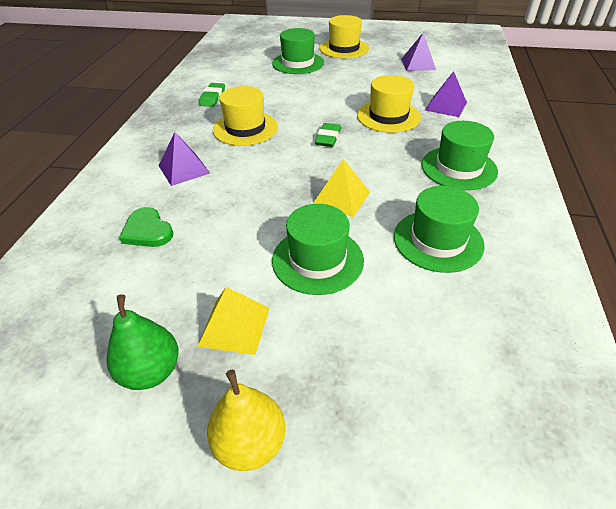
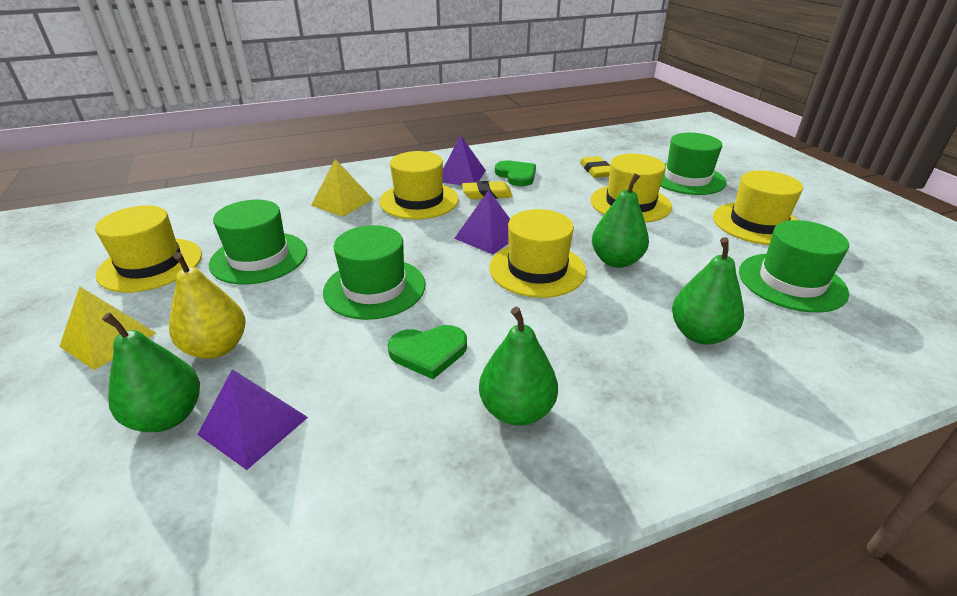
green eraser: 2 -> 0
green heart: 1 -> 2
green pear: 1 -> 4
yellow eraser: 0 -> 2
yellow hat: 3 -> 5

